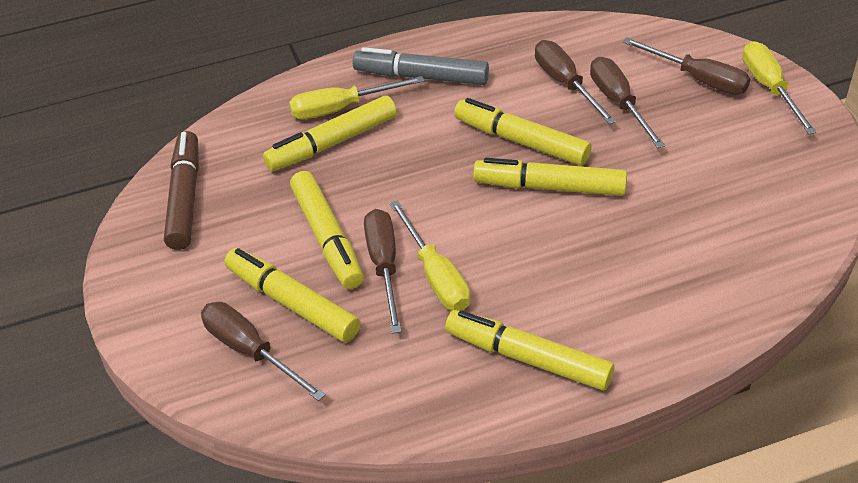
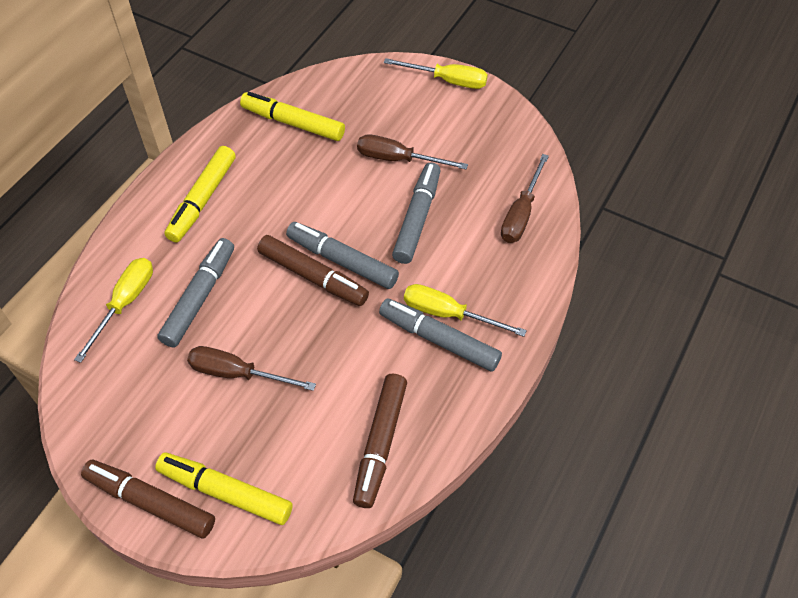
brown marker: 1 -> 3
brown screwdriver: 5 -> 3
grey marker: 1 -> 4
yellow marker: 6 -> 3

